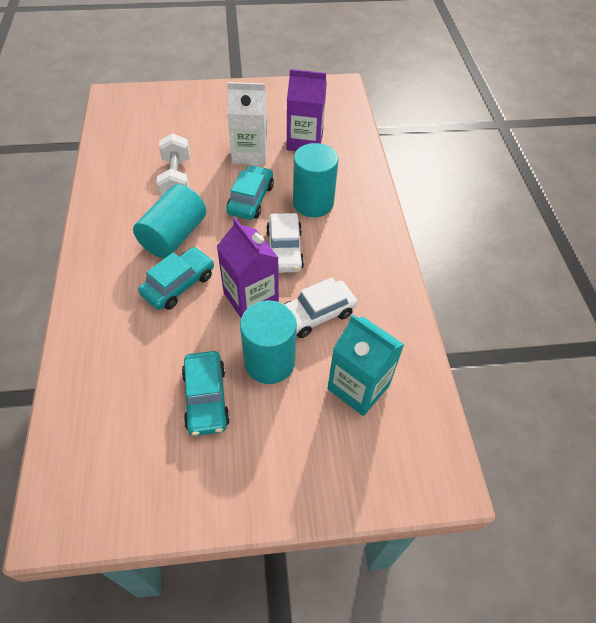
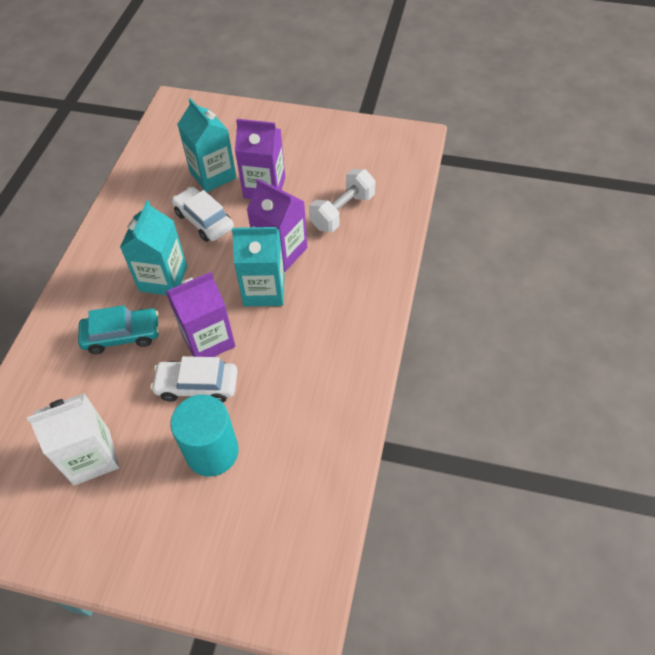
purple carton: 2 -> 3
turquoise car: 3 -> 1
turquoise carton: 1 -> 3
turquoise cylinder: 3 -> 1

